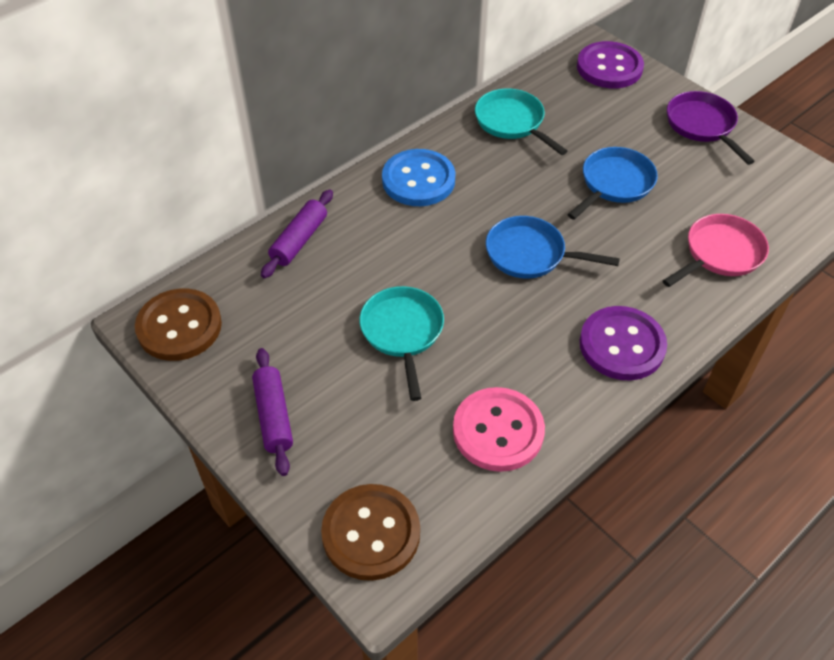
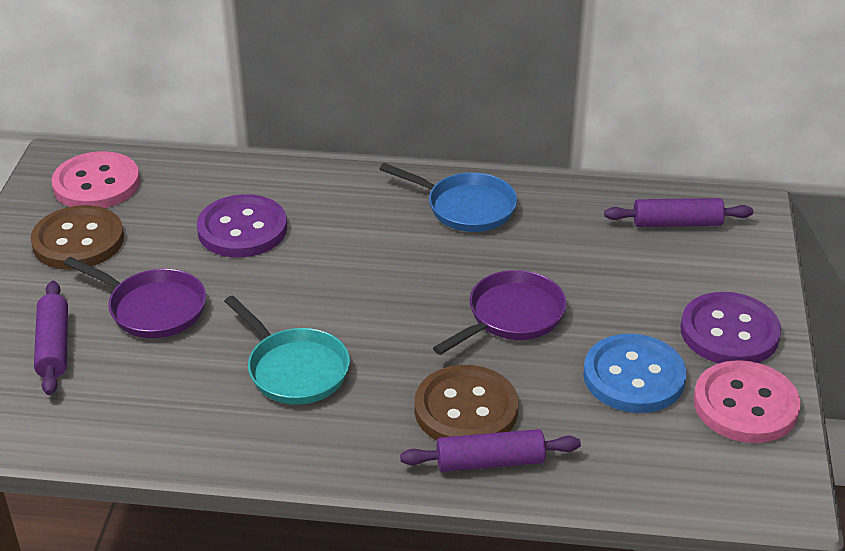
blue pan: 2 -> 1
pink button: 1 -> 2
pink pan: 1 -> 0
purple pan: 1 -> 2
purple rolling pin: 2 -> 3
turquoise pan: 2 -> 1

